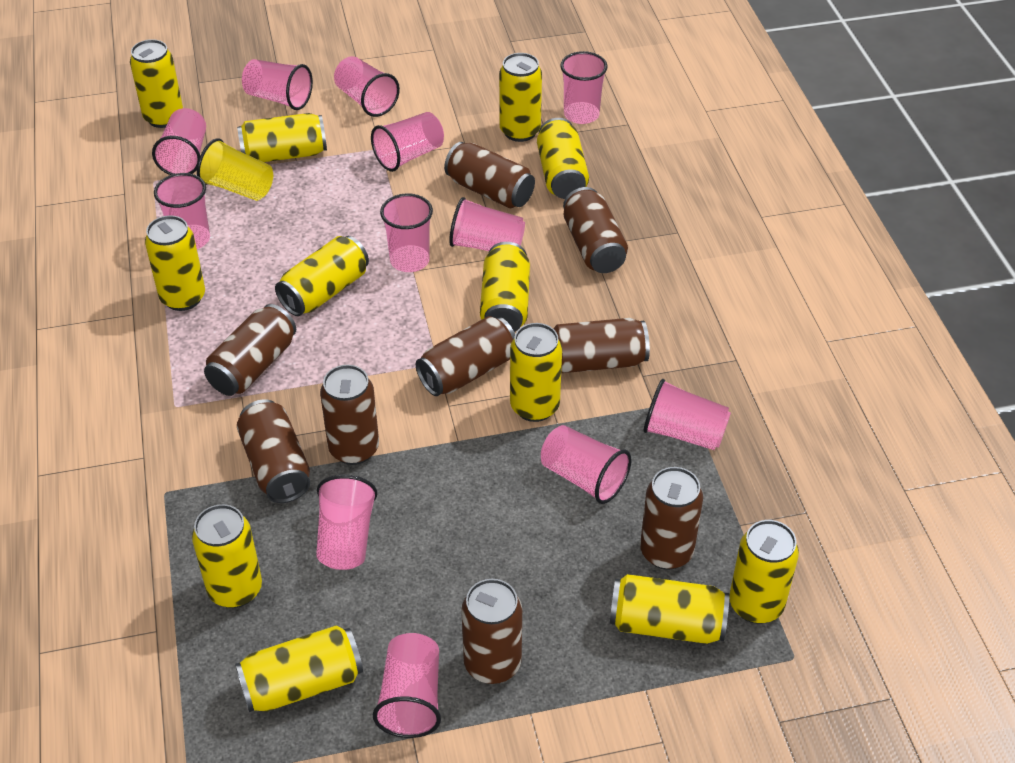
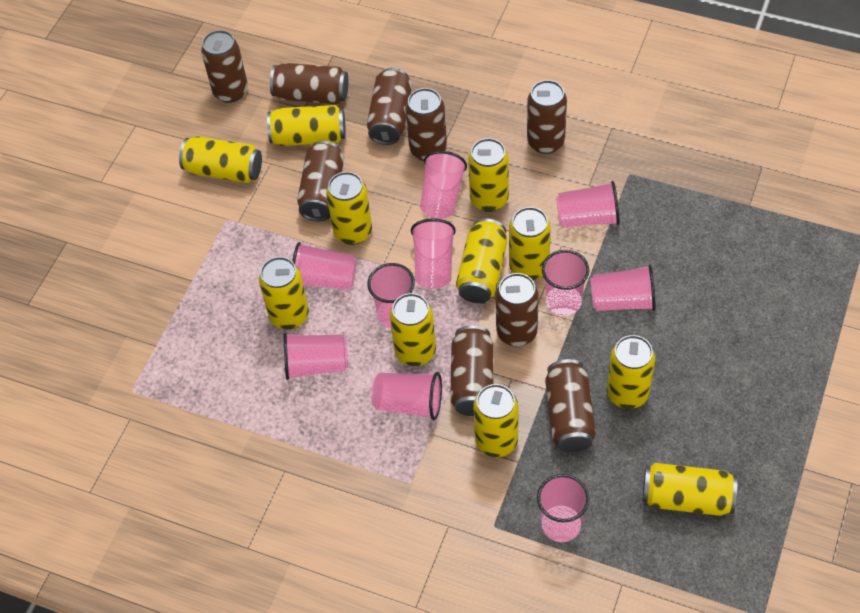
pink cup: 12 -> 10
yellow can: 12 -> 11
yellow cup: 1 -> 0

